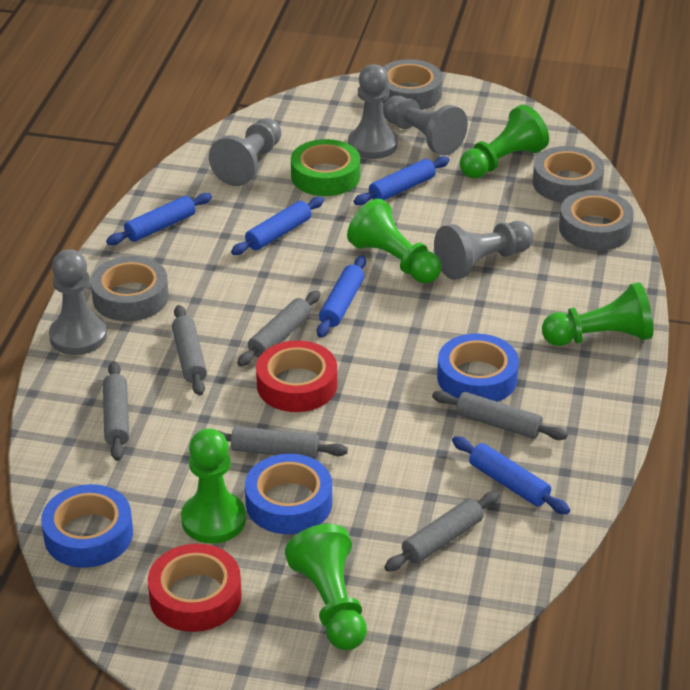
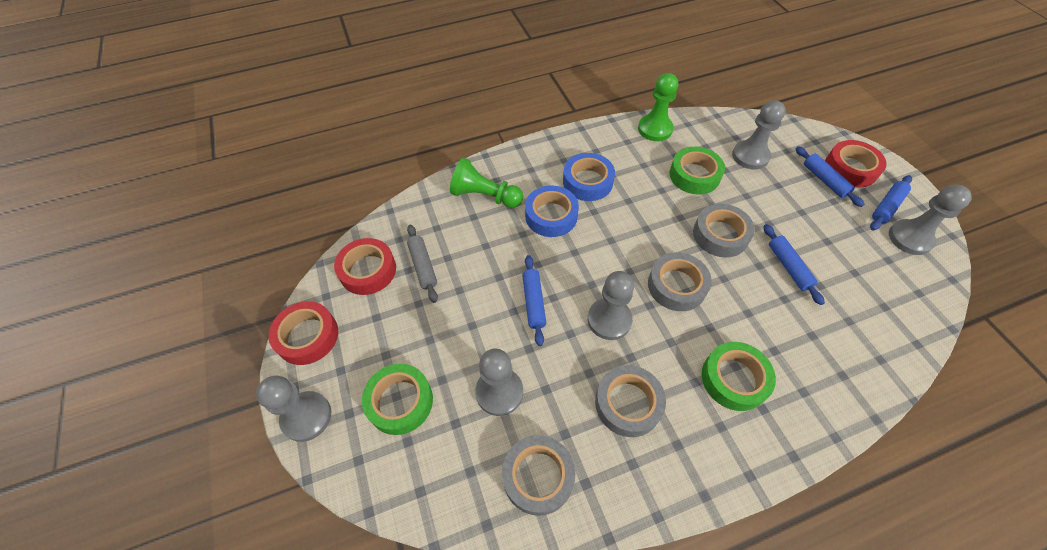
blue rolling pin: 5 -> 4
blue tape: 3 -> 2
green pawn: 5 -> 2
green tape: 1 -> 3
grey rolling pin: 6 -> 1
red tape: 2 -> 3

